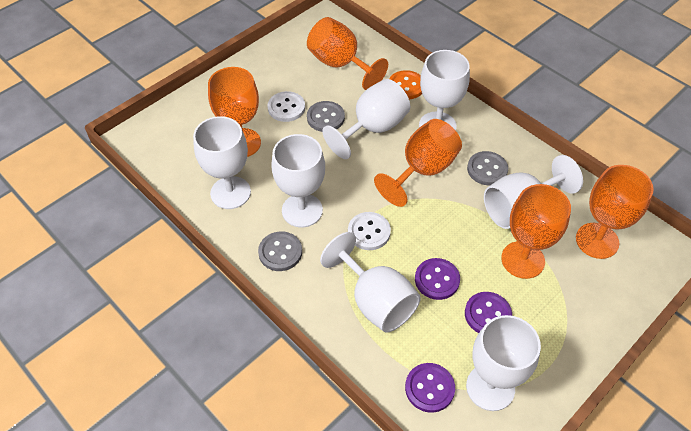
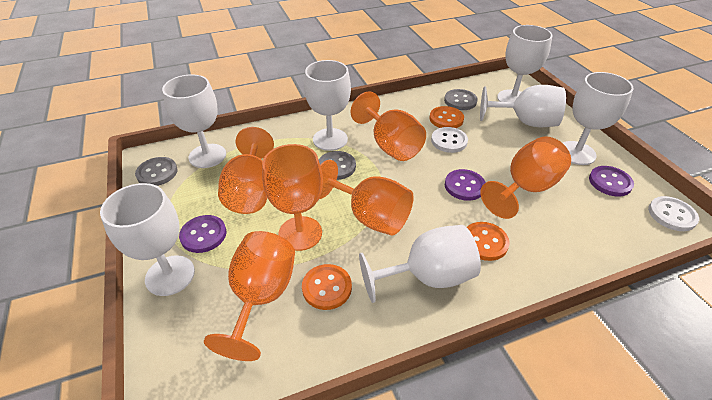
orange button: 1 -> 3
orange goblet: 5 -> 6

